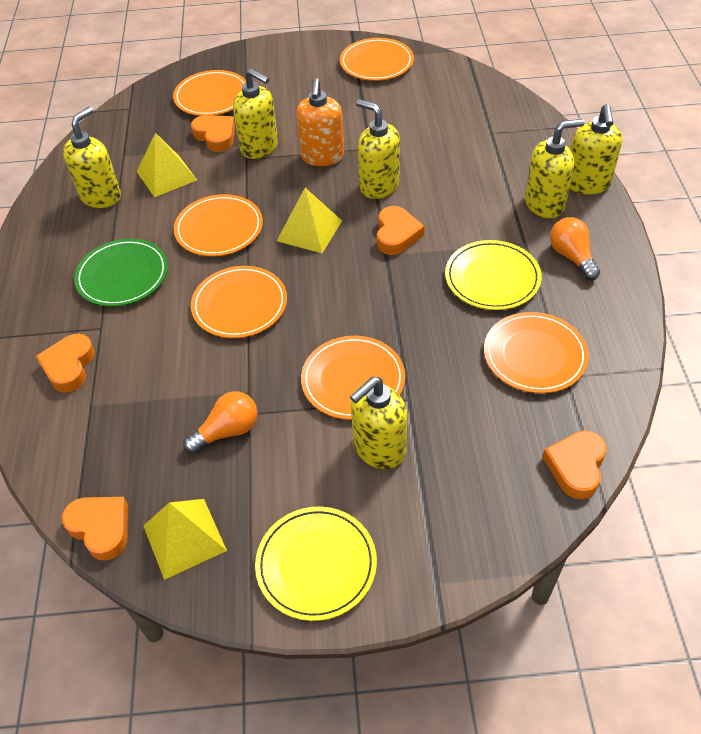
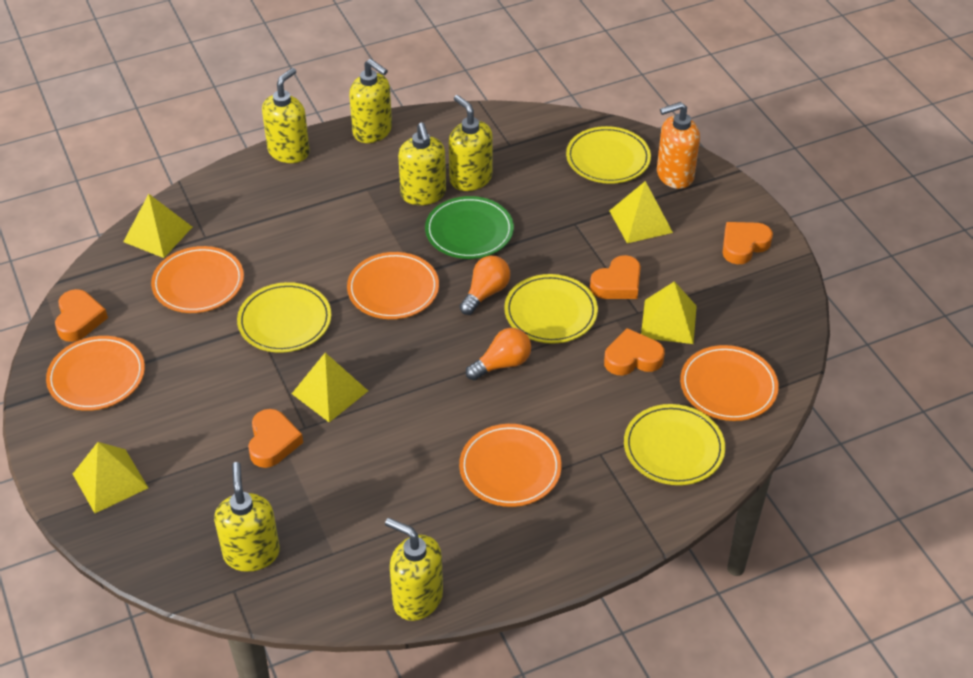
orange plate: 6 -> 5
yellow plate: 2 -> 4
yellow pyramid: 3 -> 5

